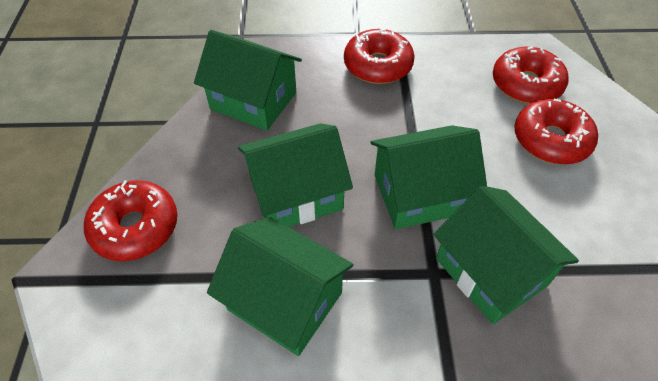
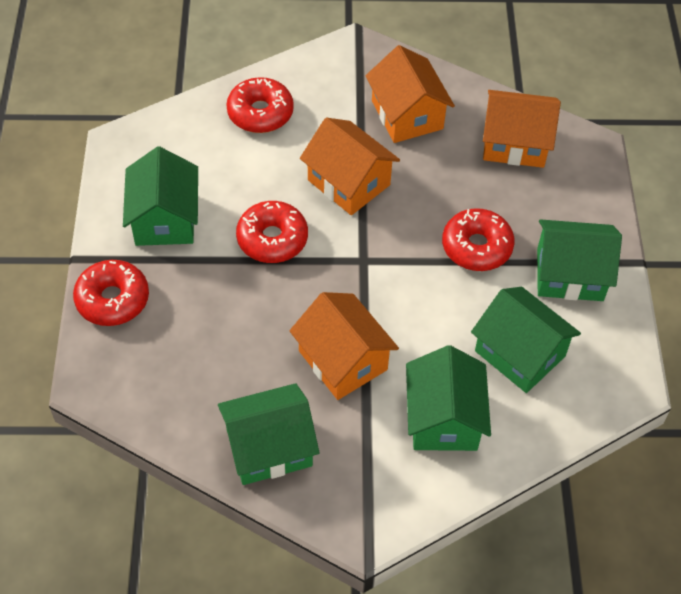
orange house: 0 -> 4

